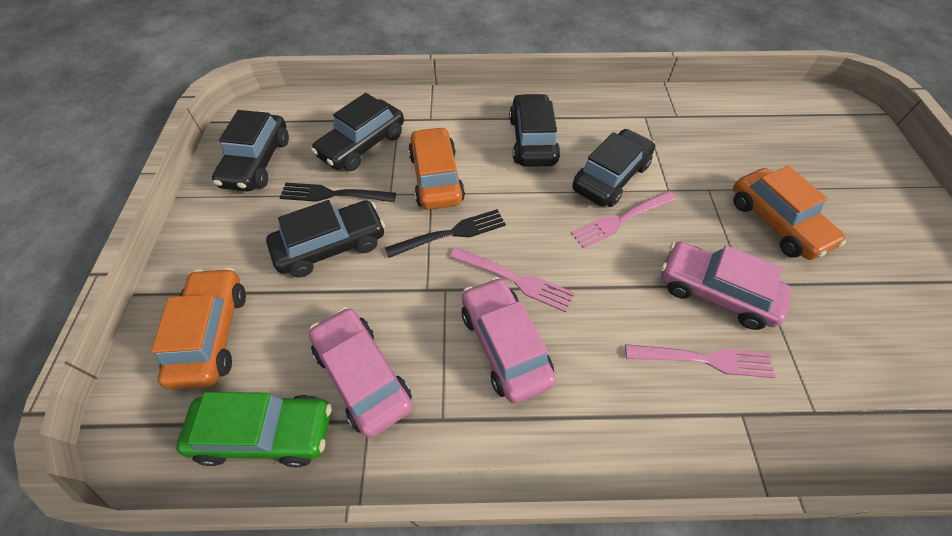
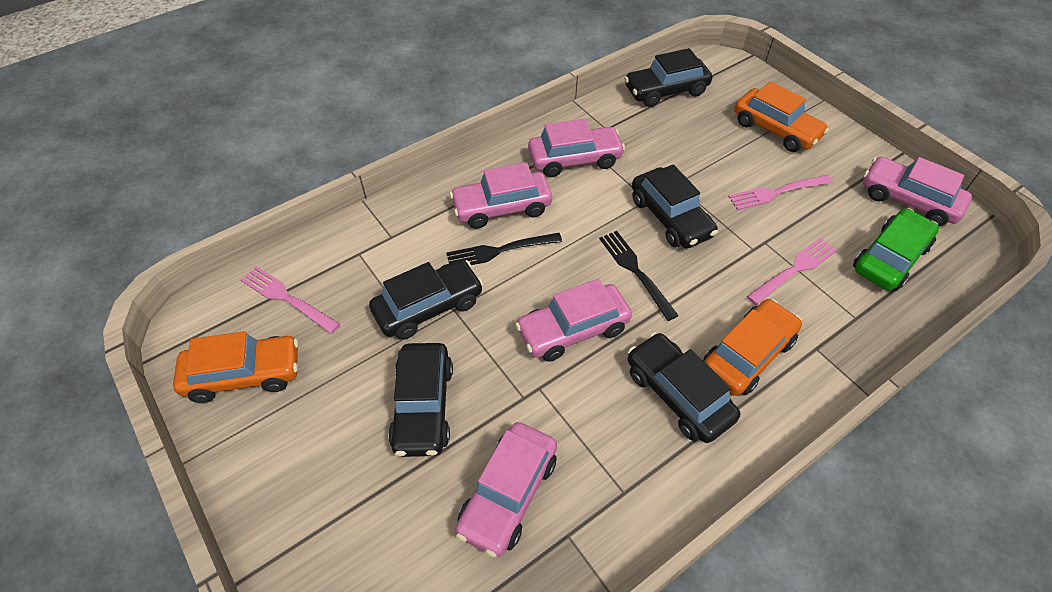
pink car: 3 -> 5

